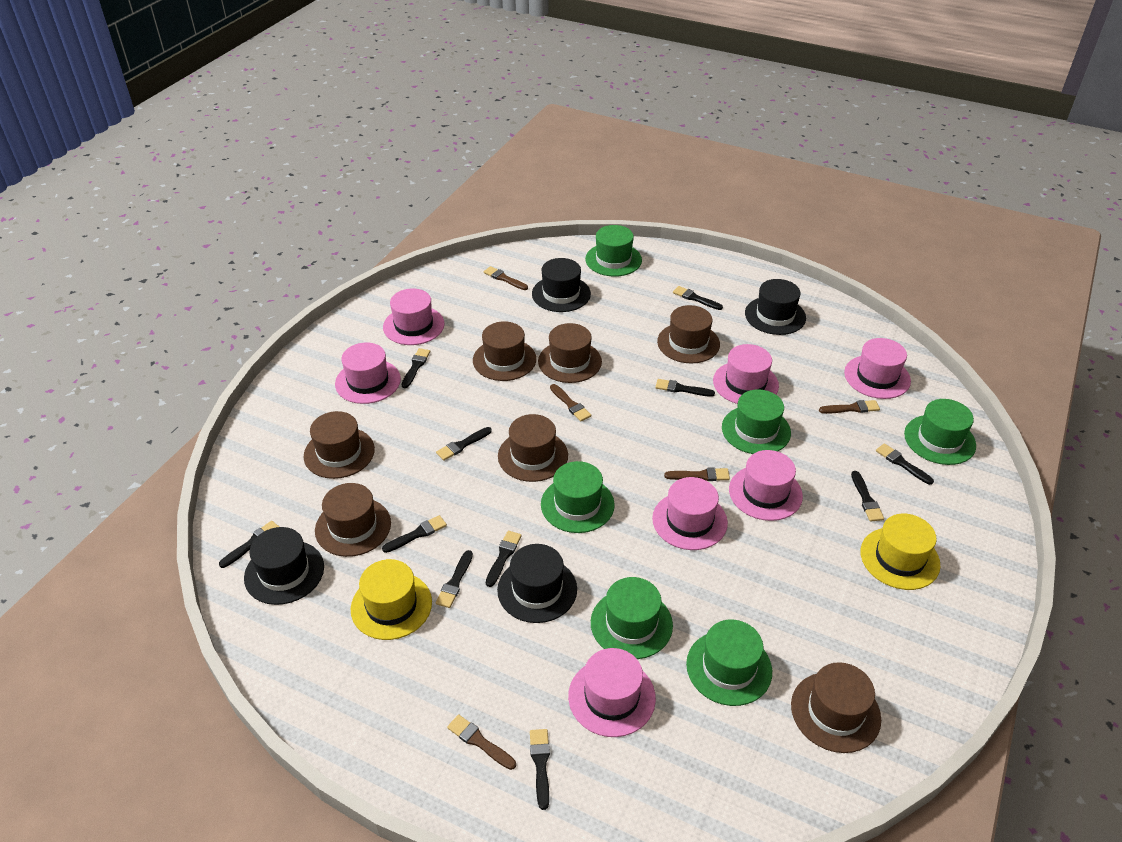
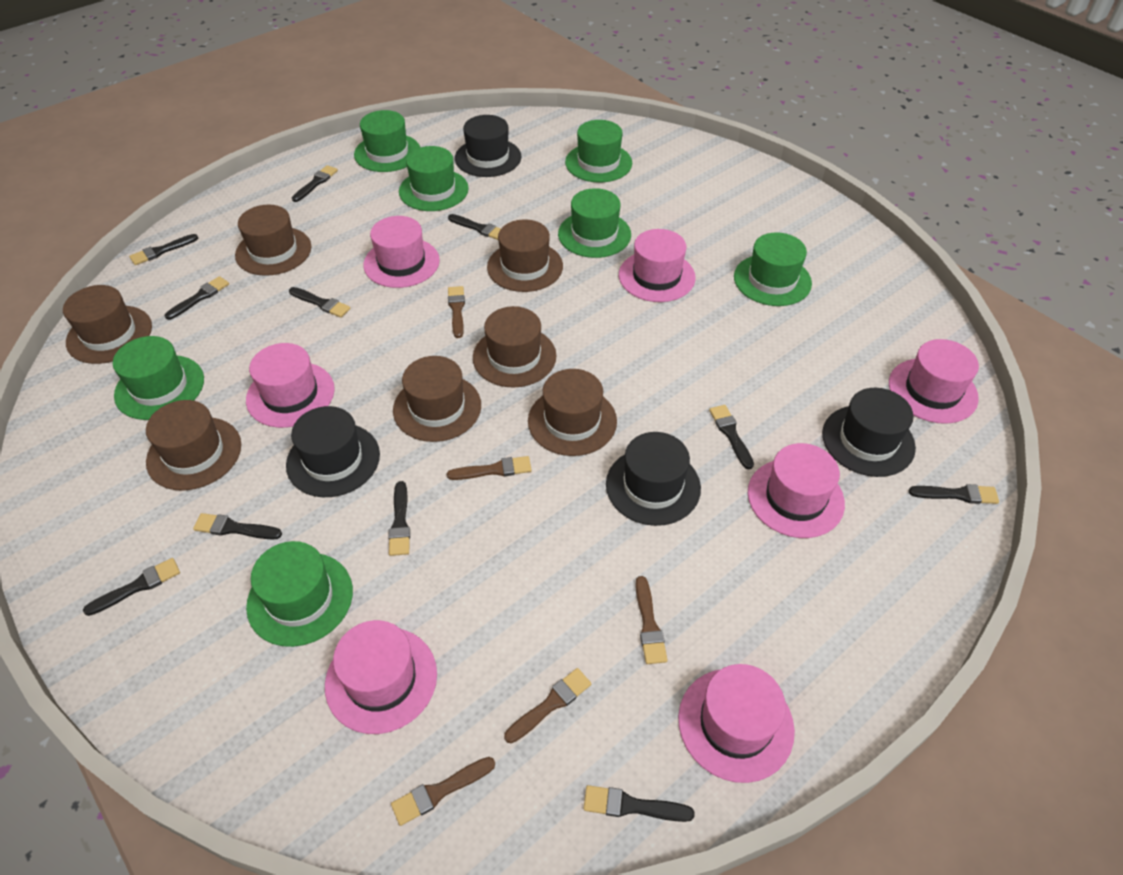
green hat: 6 -> 7
yellow hat: 2 -> 0

